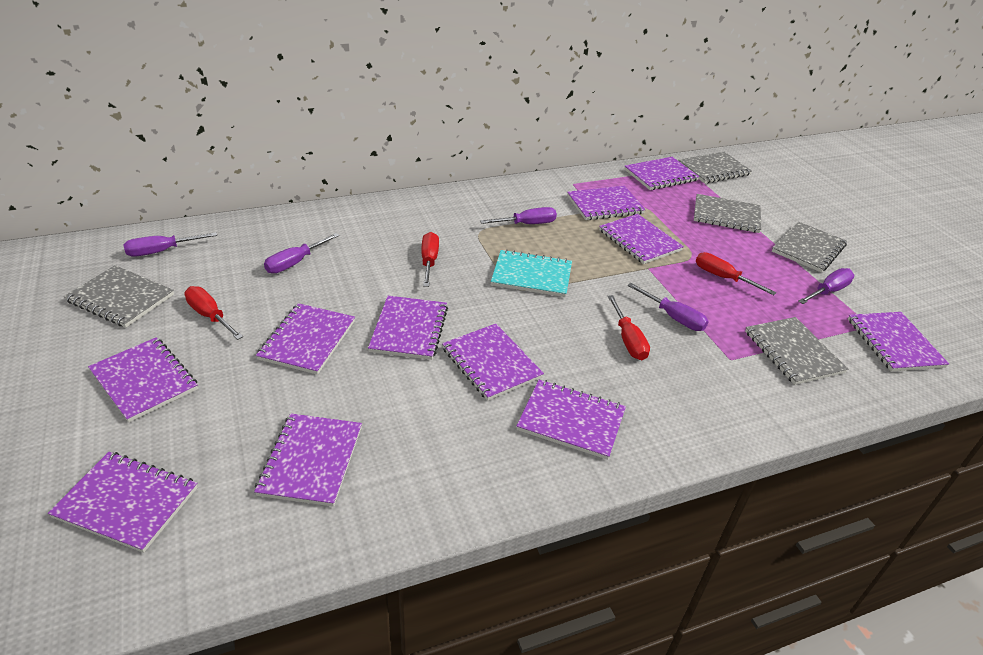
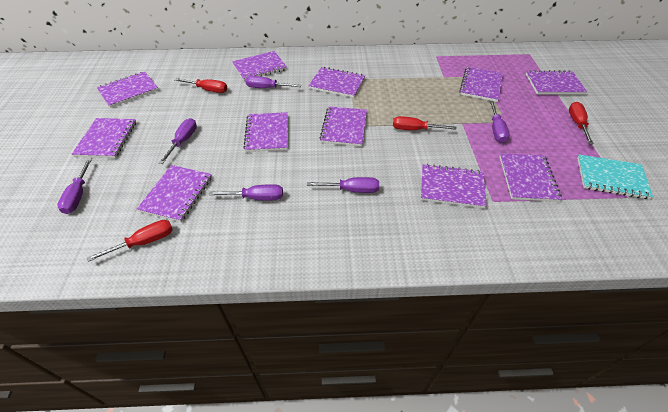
grey notebook: 5 -> 0
purple screwdriver: 5 -> 6

